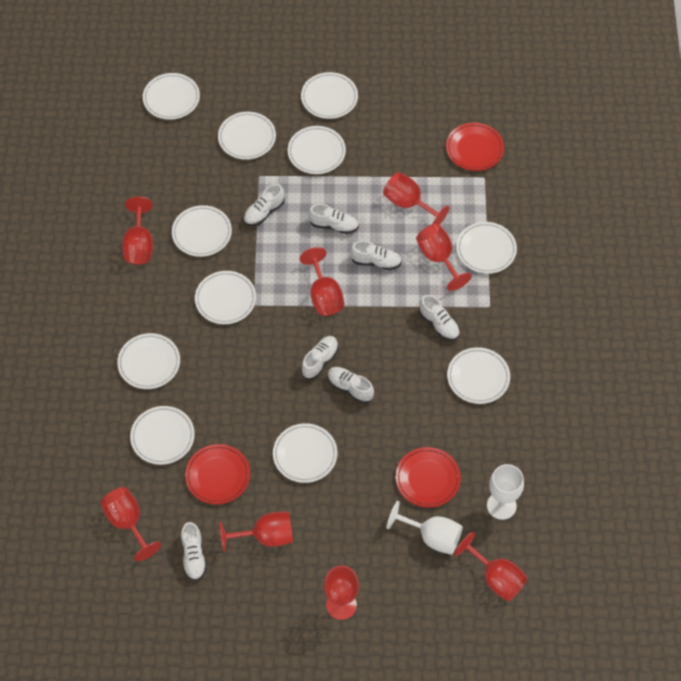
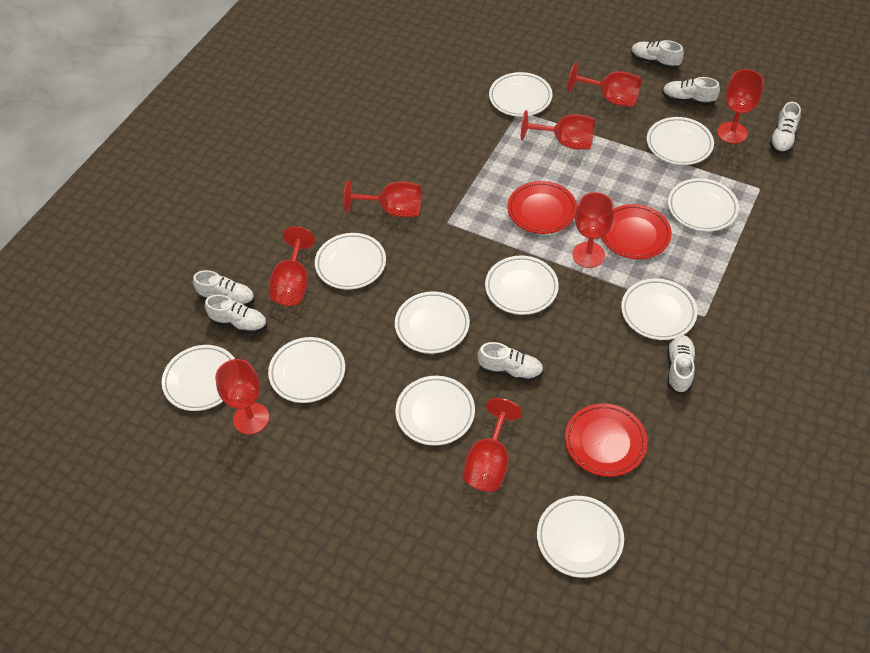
white goblet: 2 -> 0

